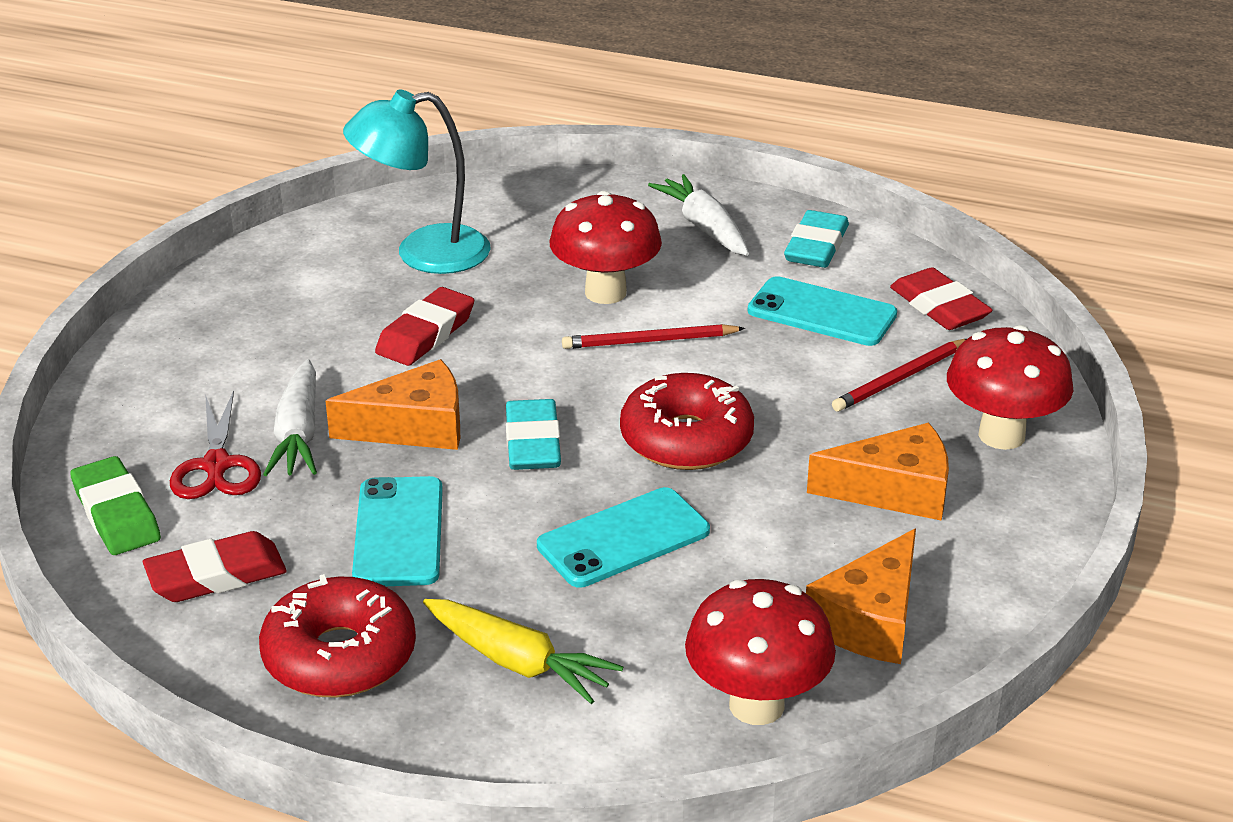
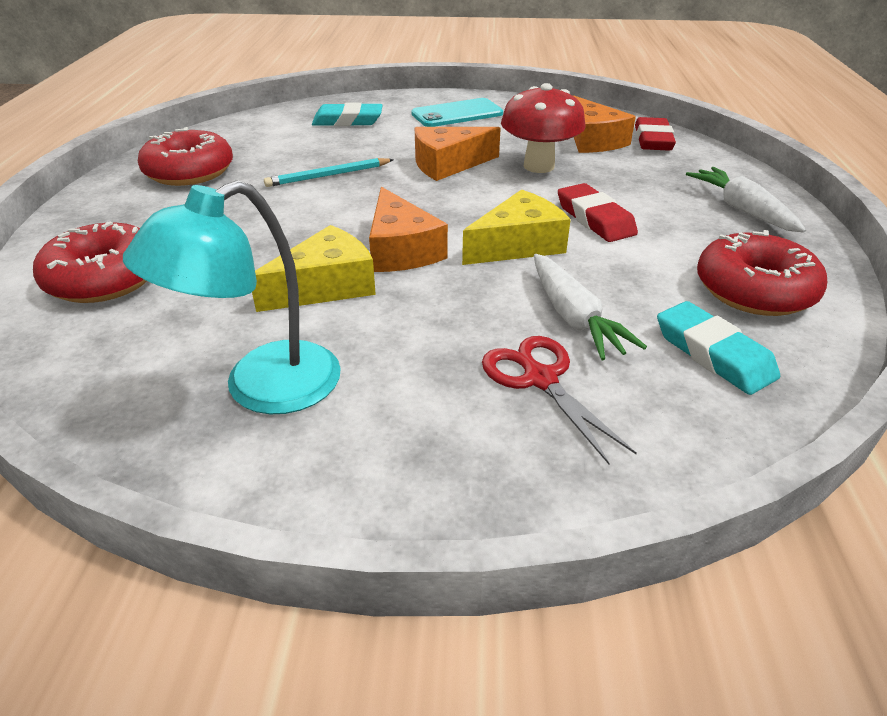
green eraser: 1 -> 0
red donut: 2 -> 3
red eraser: 3 -> 2
red mushroom: 3 -> 1
red pencil: 2 -> 0
turquoise pencil: 0 -> 1
turquoise phone: 3 -> 1
yellow carrot: 1 -> 0
yellow cheese: 0 -> 2

